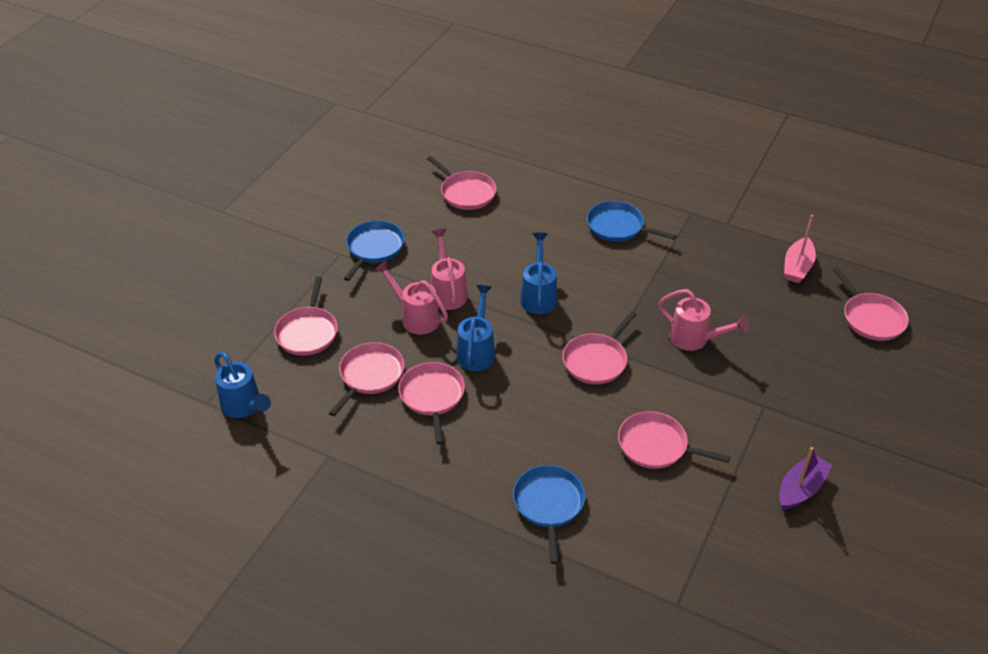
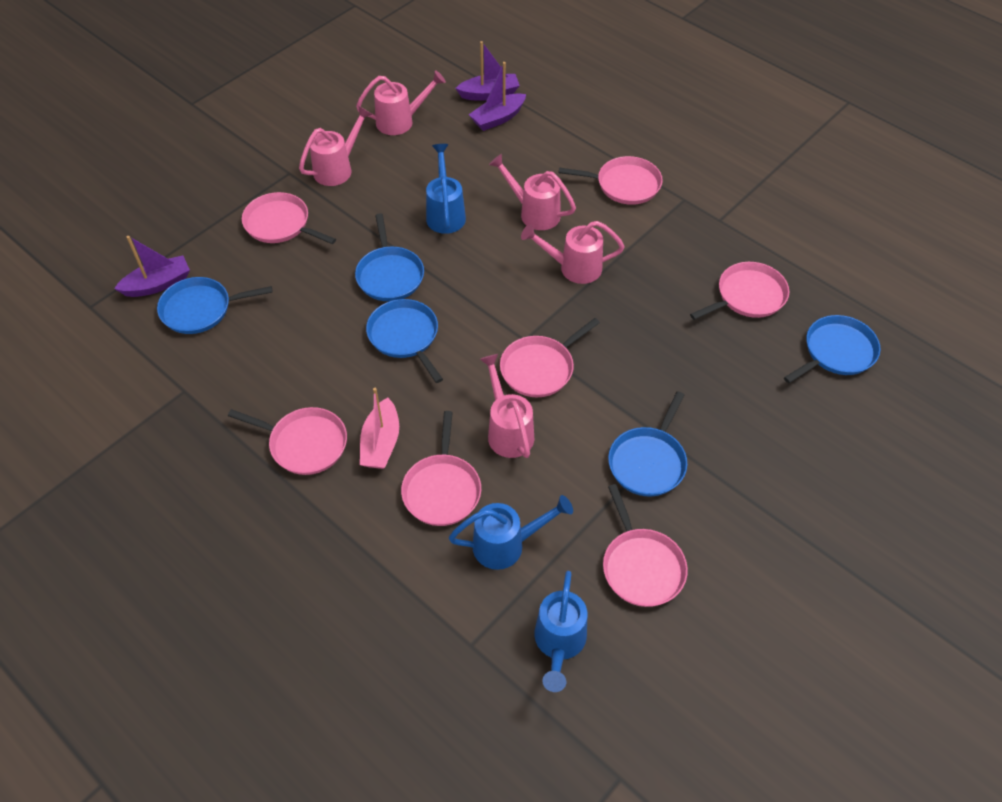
blue pan: 3 -> 5
pink watering can: 3 -> 5
purple boat: 1 -> 3

